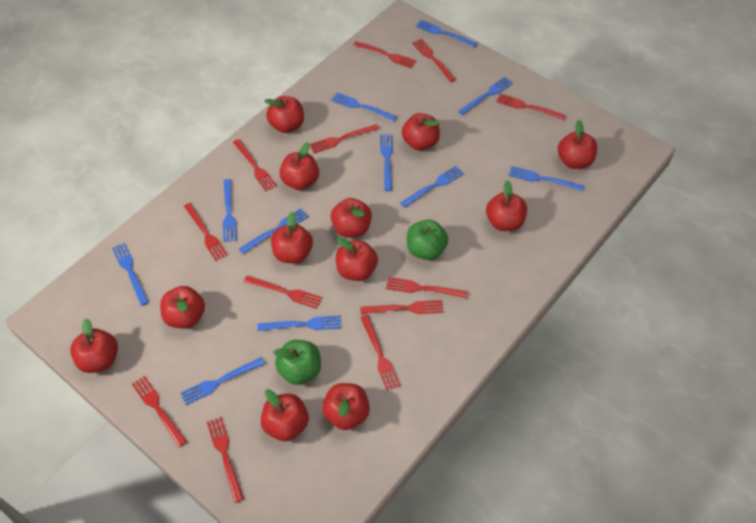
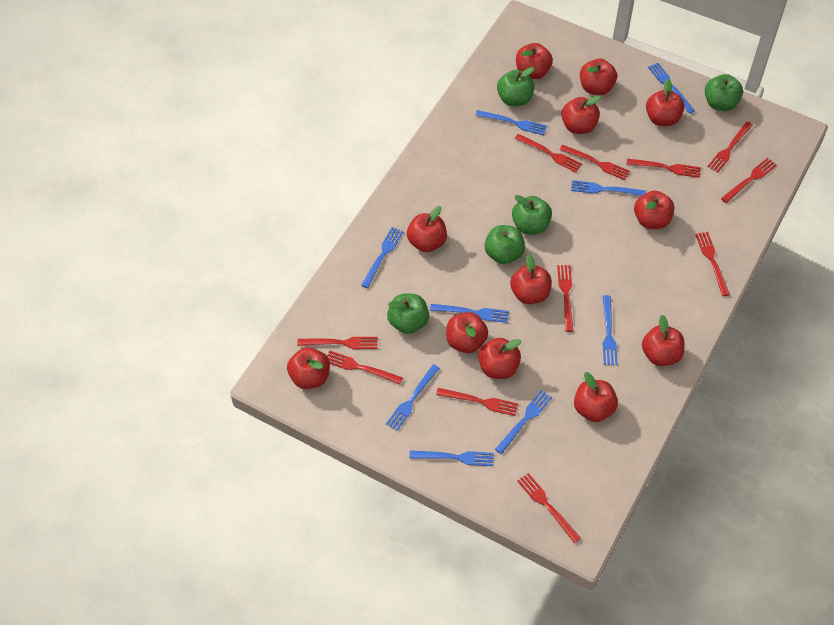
blue fork: 11 -> 9
green apple: 2 -> 5
red fork: 12 -> 11

